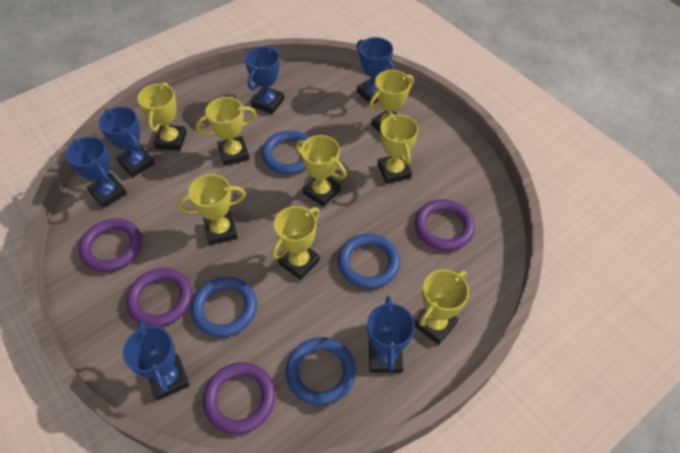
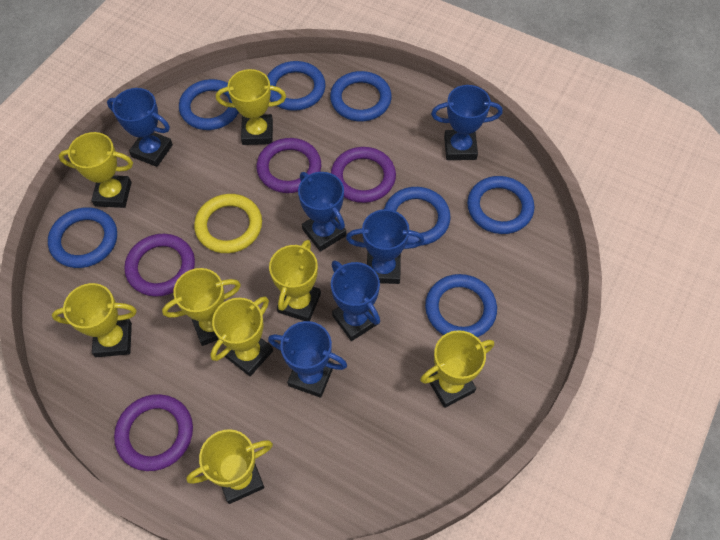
blue ring: 4 -> 7
yellow ring: 0 -> 1

